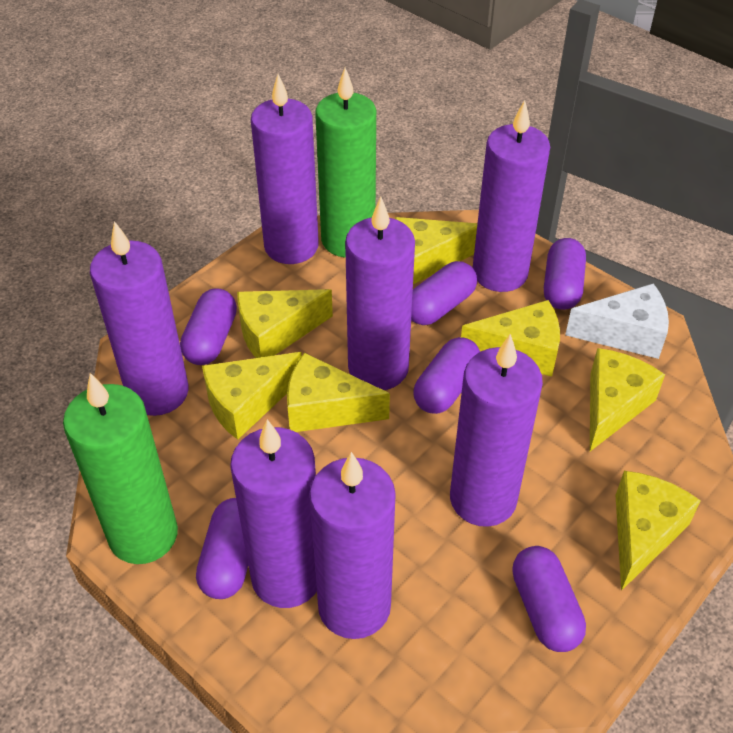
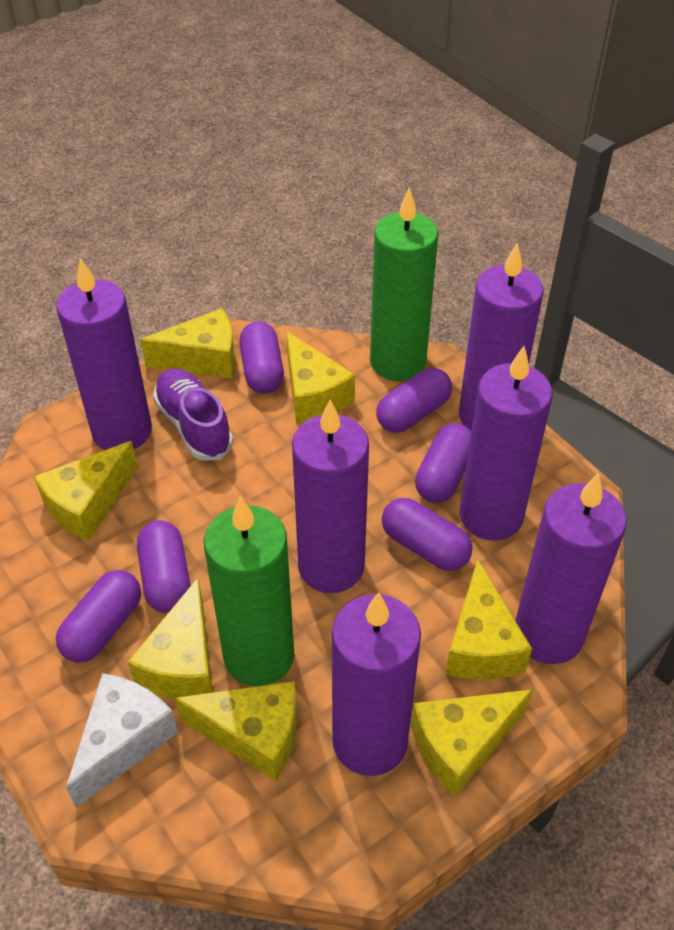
purple candle: 7 -> 6
purple shoe: 0 -> 1

